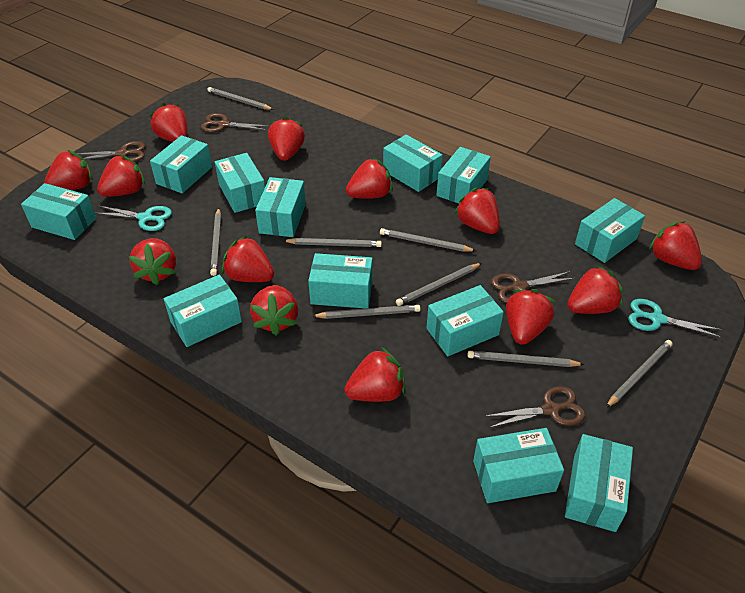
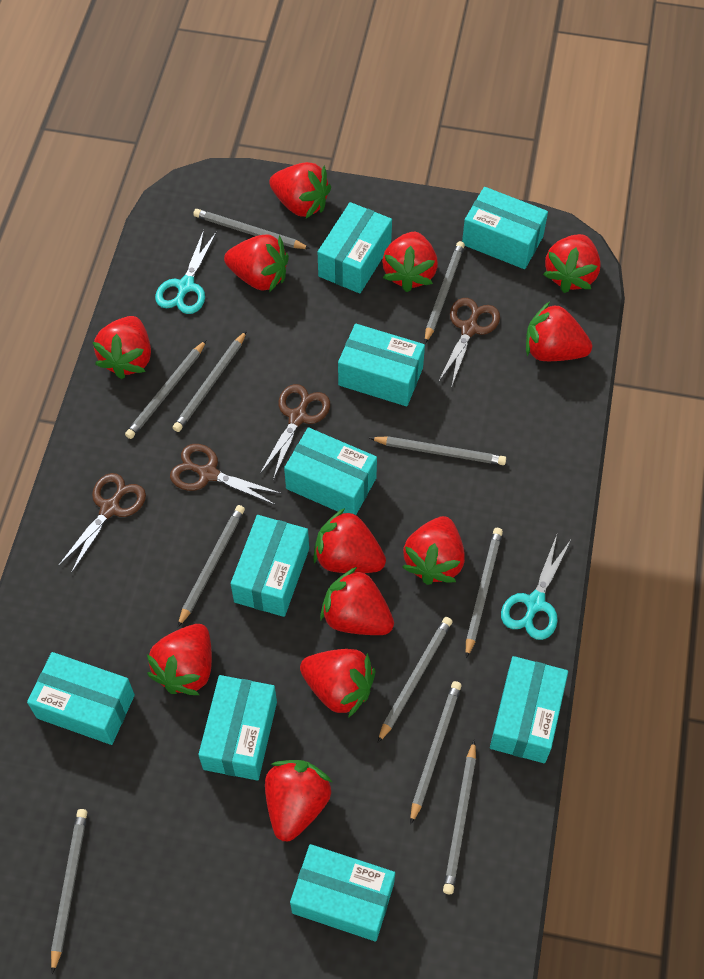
grey pencil: 8 -> 11
red strawberry: 13 -> 12
turquoise box: 12 -> 9

